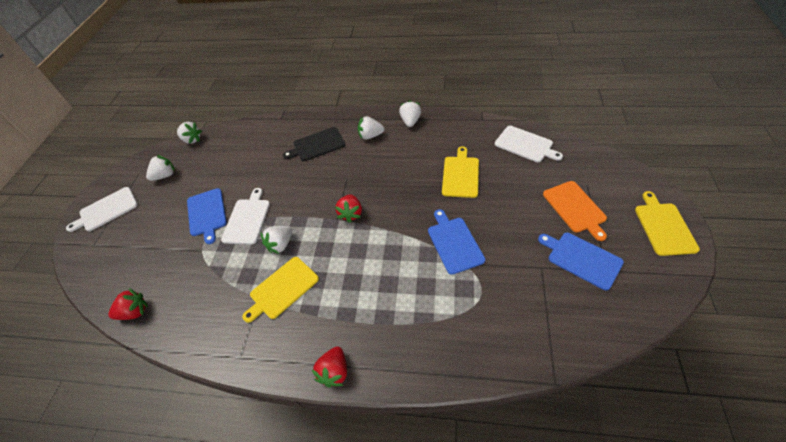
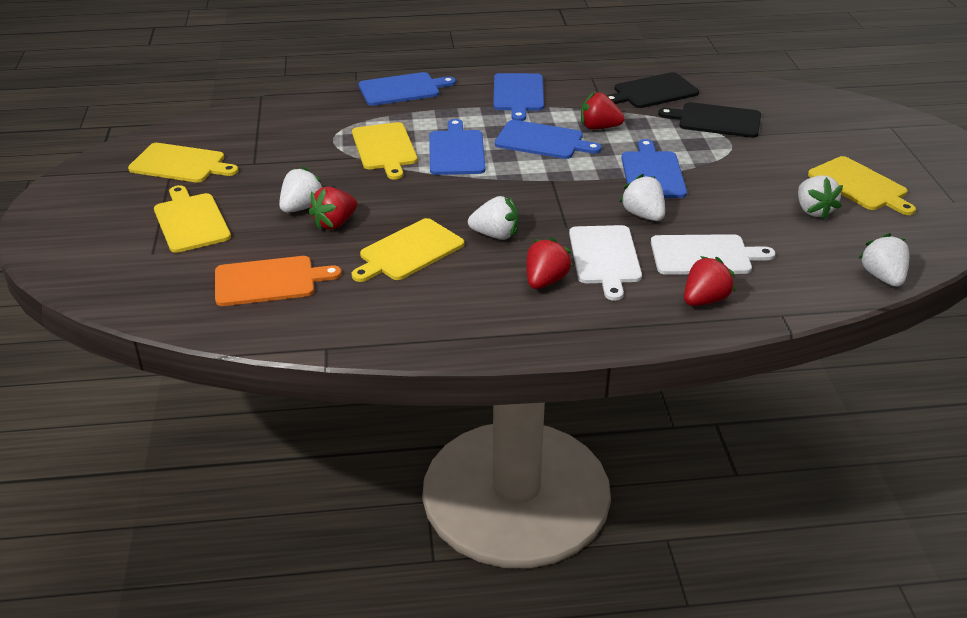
black cutting board: 1 -> 2
blue cutting board: 3 -> 5
red strawberry: 3 -> 4
white cutting board: 3 -> 2
yellow cutting board: 3 -> 5

